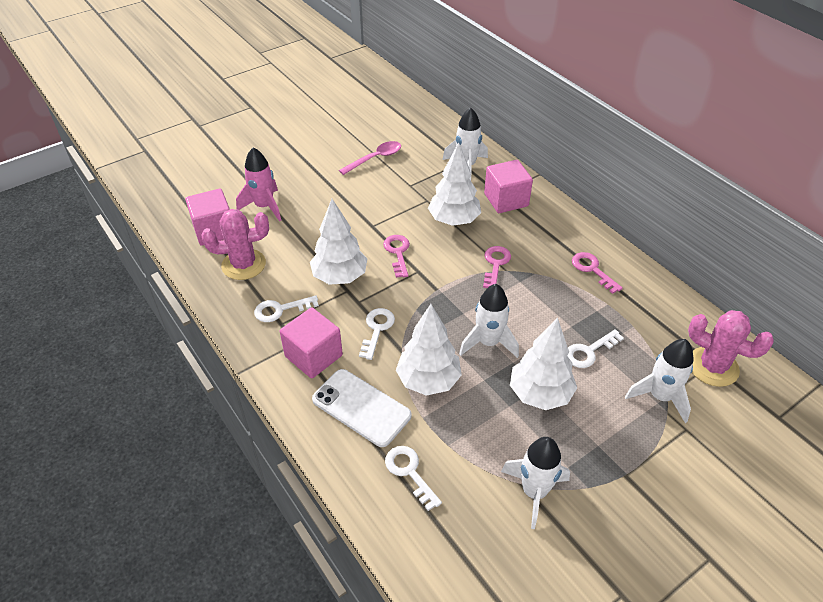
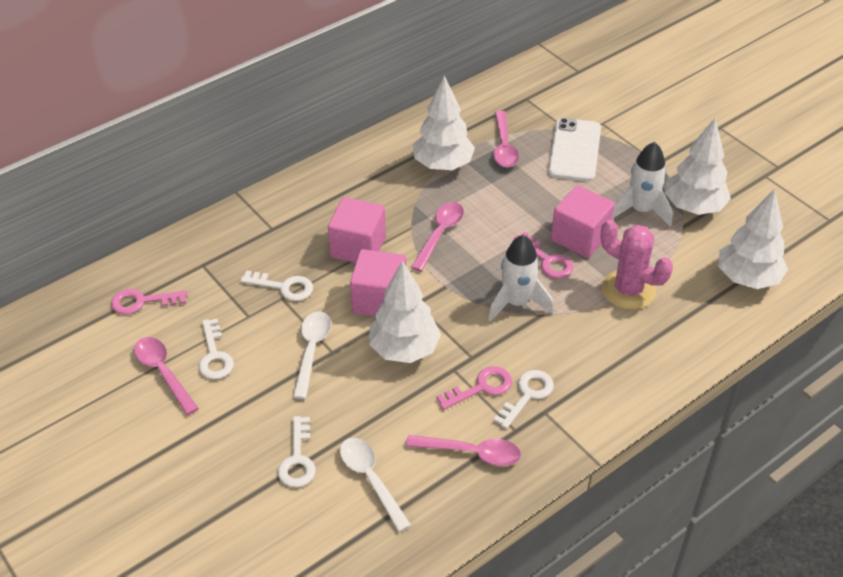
pink cactus: 2 -> 1
pink rocket: 1 -> 0
pink spoon: 1 -> 4
white rocket: 4 -> 2
white spoon: 0 -> 2

